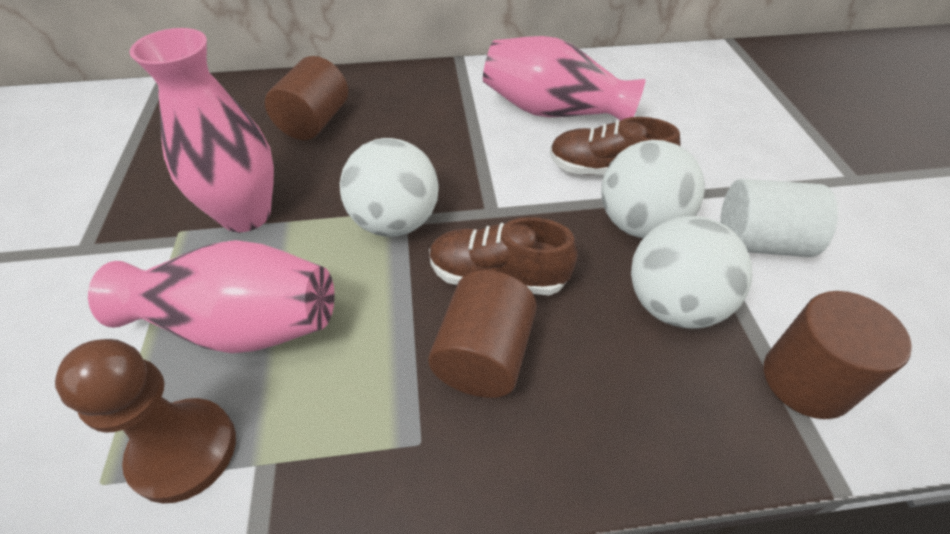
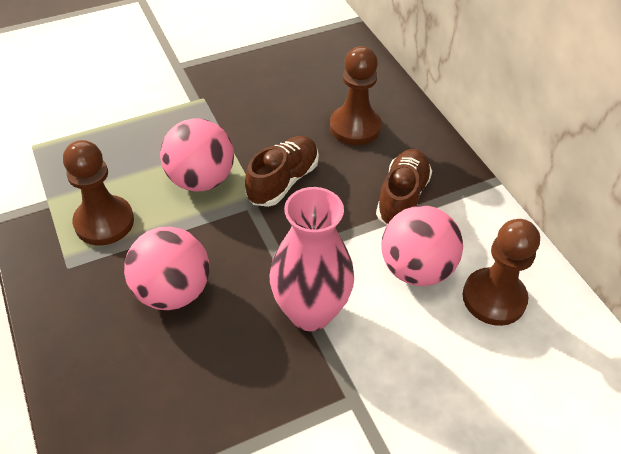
brown cylinder: 3 -> 0
brown pawn: 1 -> 3
pink ball: 0 -> 3
pink vase: 3 -> 1
white ball: 3 -> 0
white cylinder: 1 -> 0

